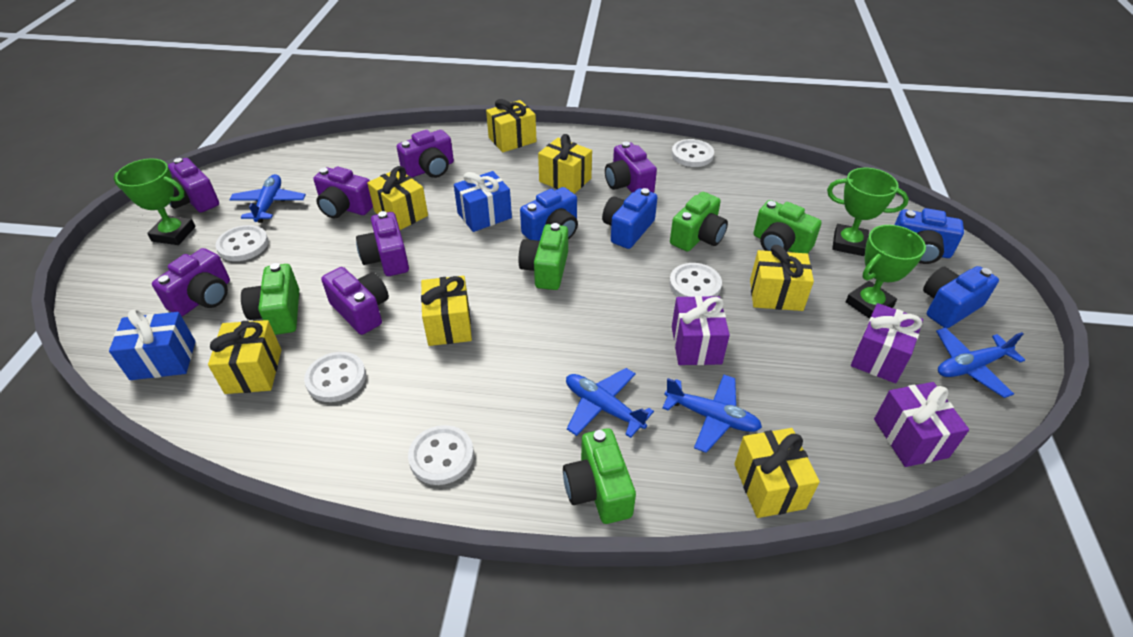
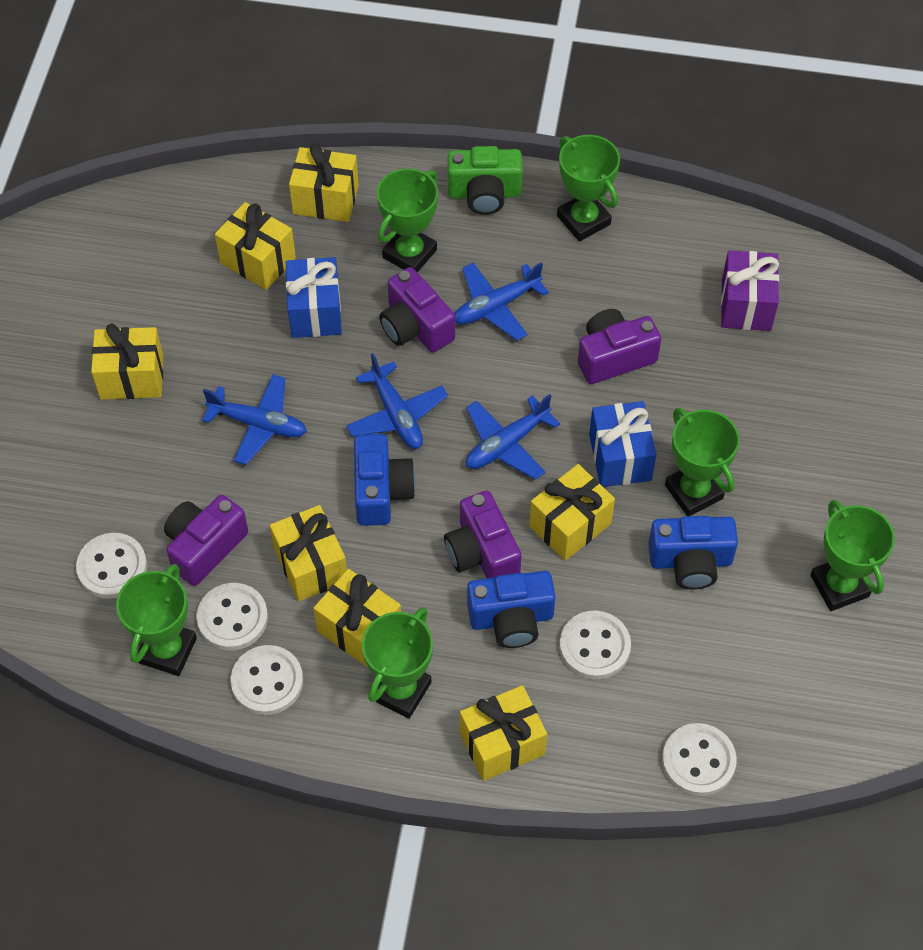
blue camera: 4 -> 3
green camera: 5 -> 1
green trophy: 3 -> 6
purple camera: 7 -> 4
purple gift: 3 -> 1

